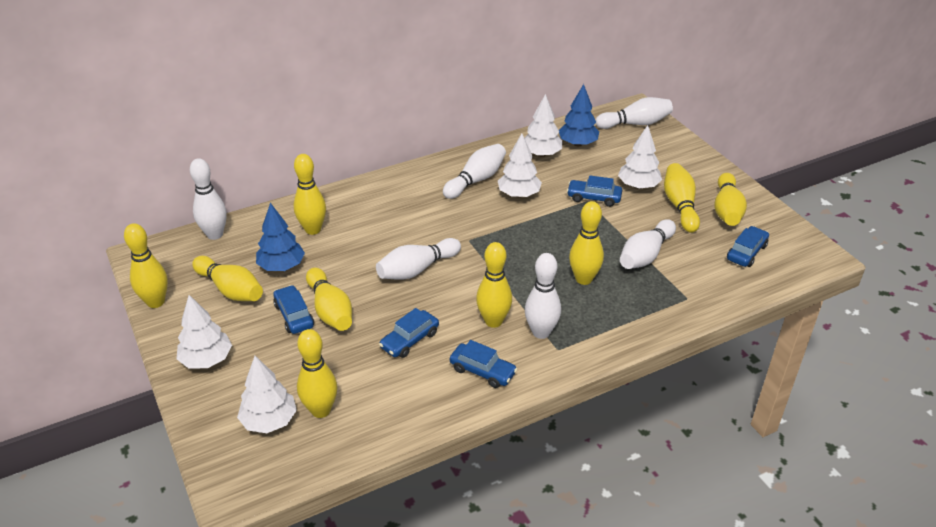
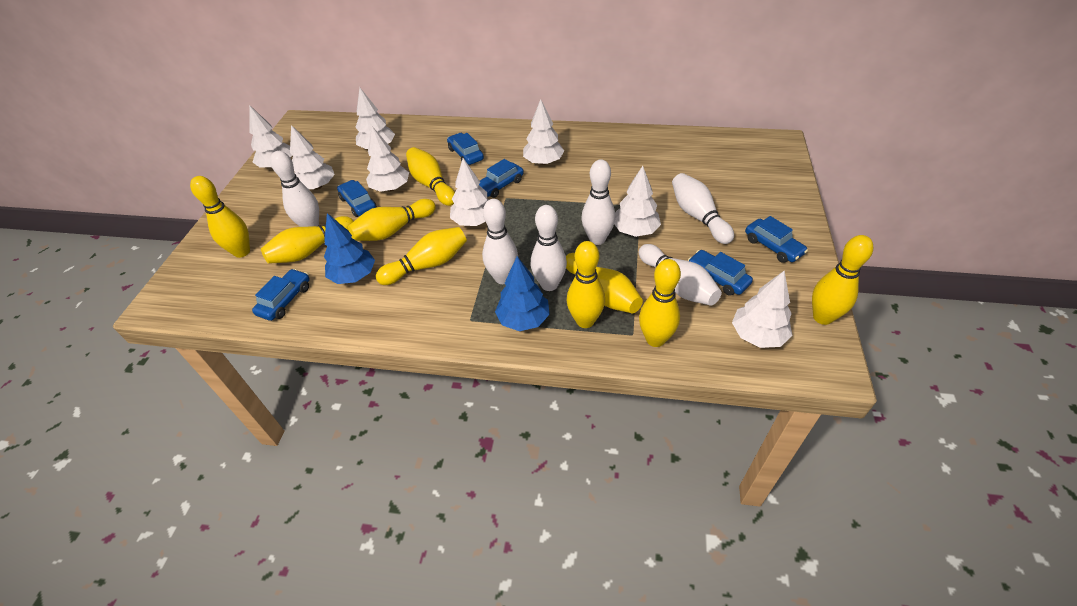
blue car: 5 -> 6
white tree: 5 -> 8

